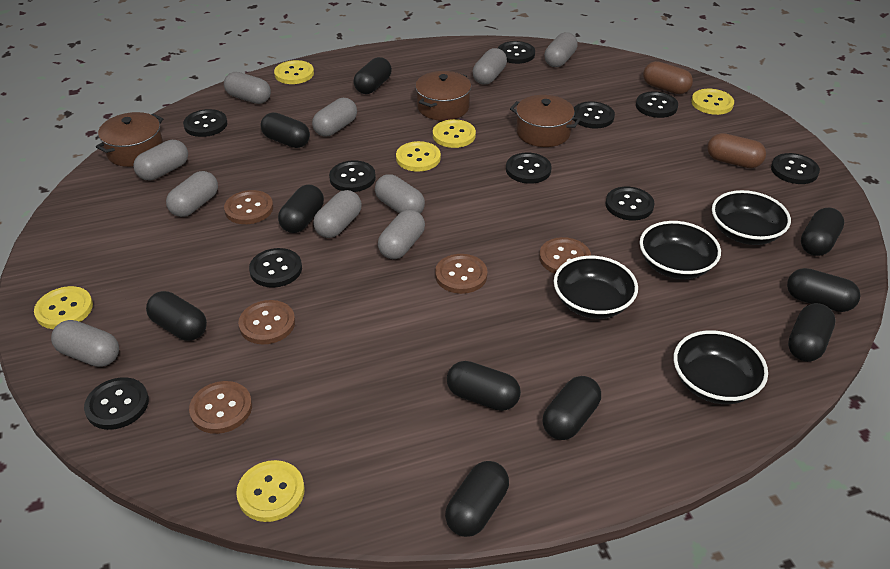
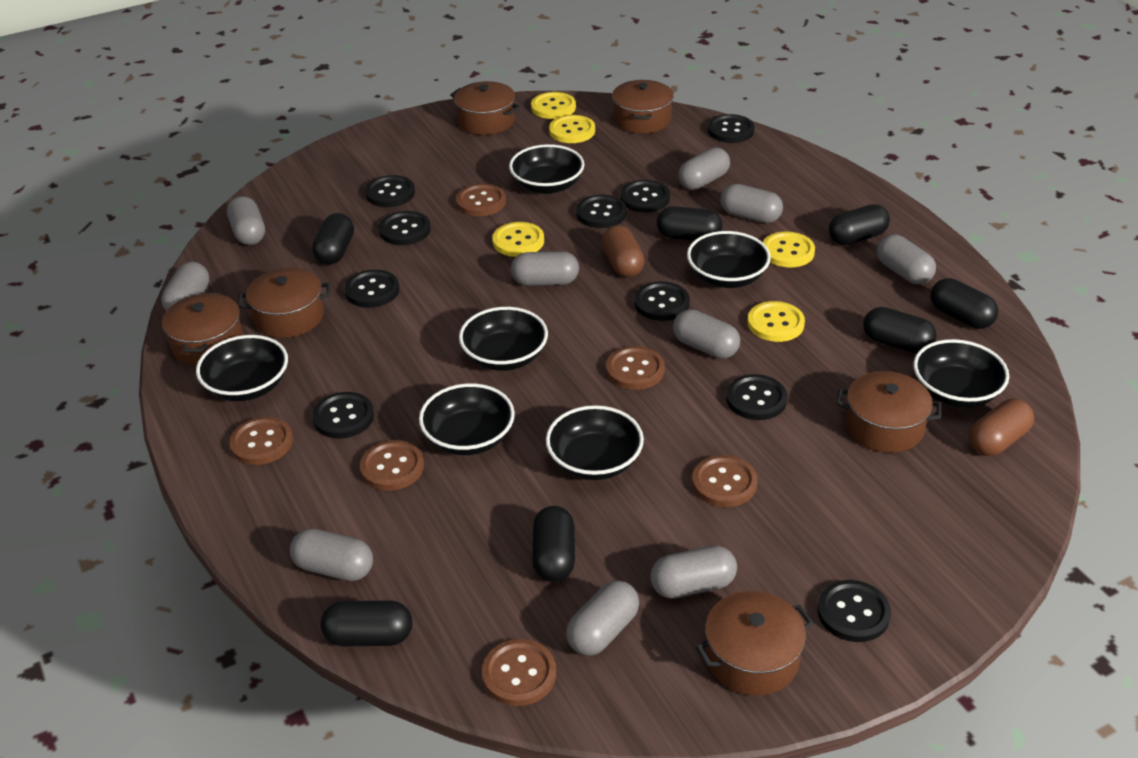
black bowl: 4 -> 7
black capsule: 10 -> 7
brown button: 5 -> 6
brown pot: 3 -> 6
yellow button: 6 -> 5

